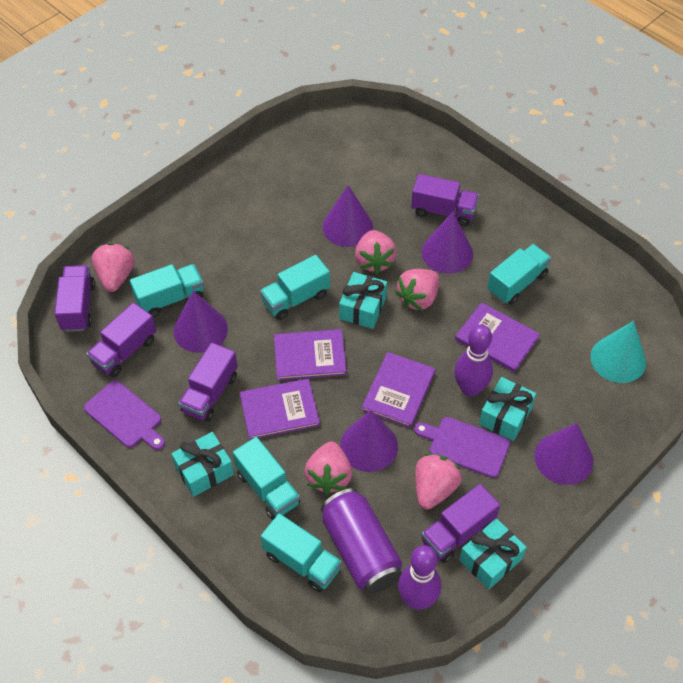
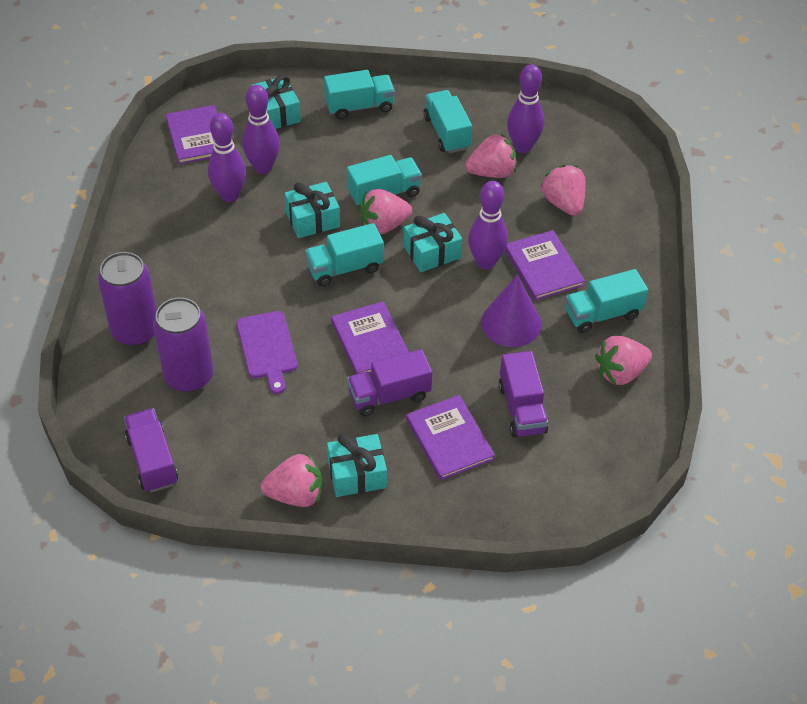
purple bowling pin: 2 -> 4
purple can: 1 -> 2
purple cone: 5 -> 1
purple cutting board: 2 -> 1
purple truck: 5 -> 3
turquoise cone: 1 -> 0

